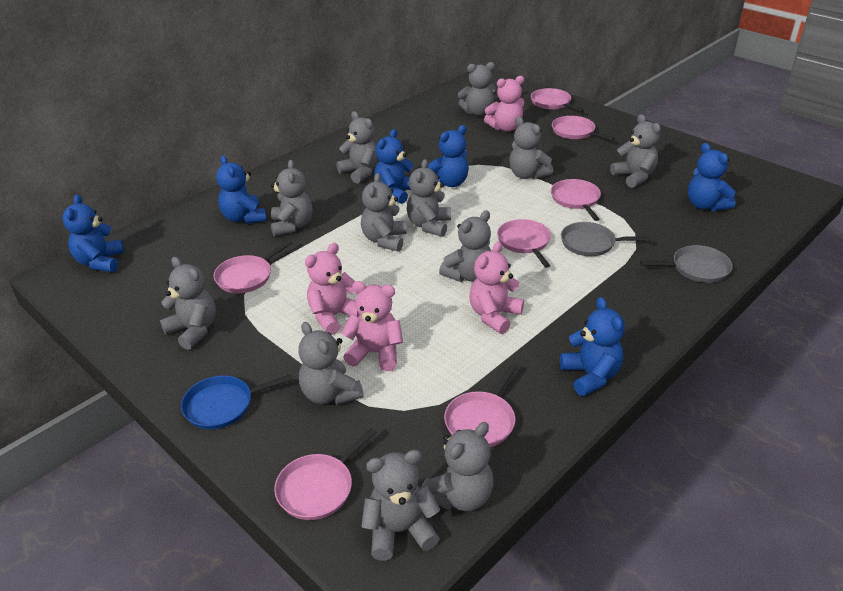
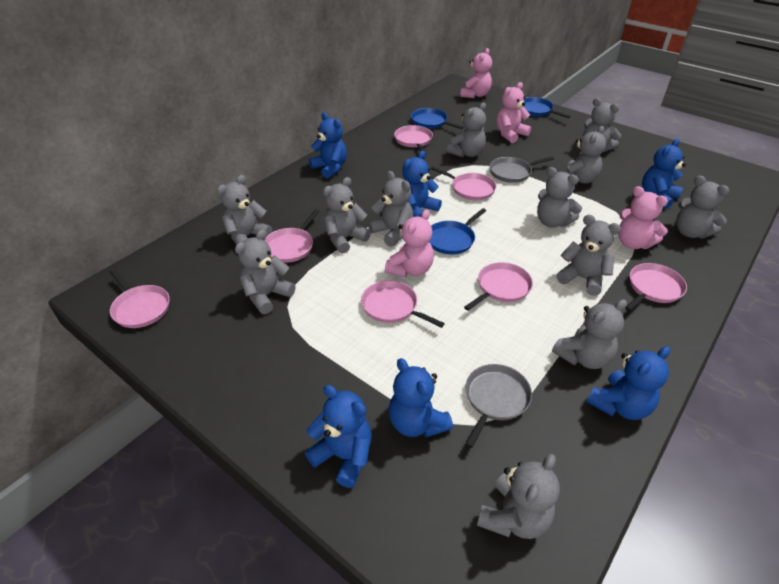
blue pan: 1 -> 3

